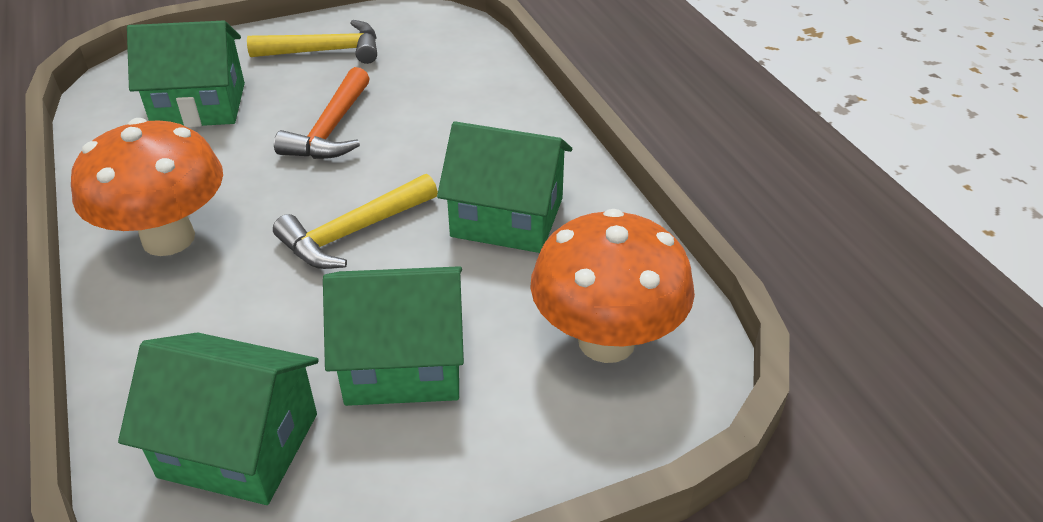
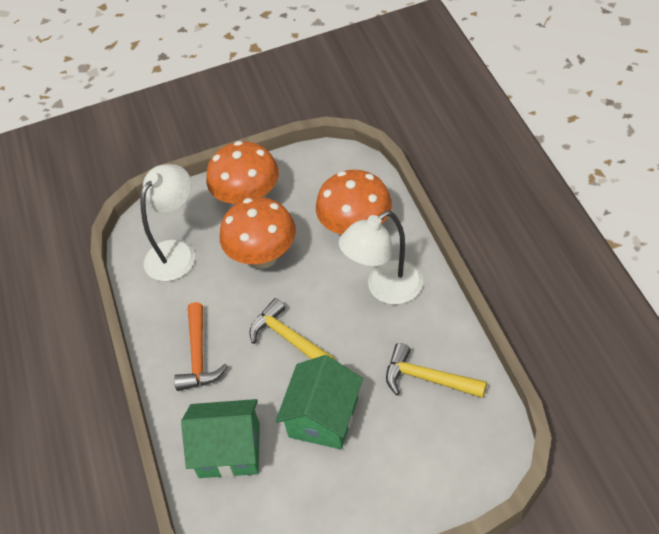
green house: 4 -> 2
orange mushroom: 2 -> 3
white lamp: 0 -> 2

